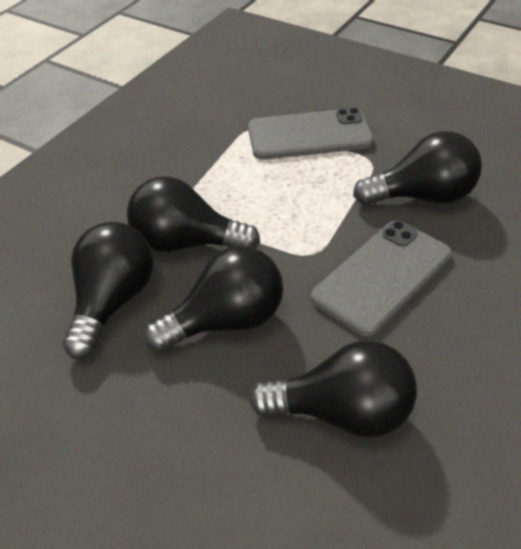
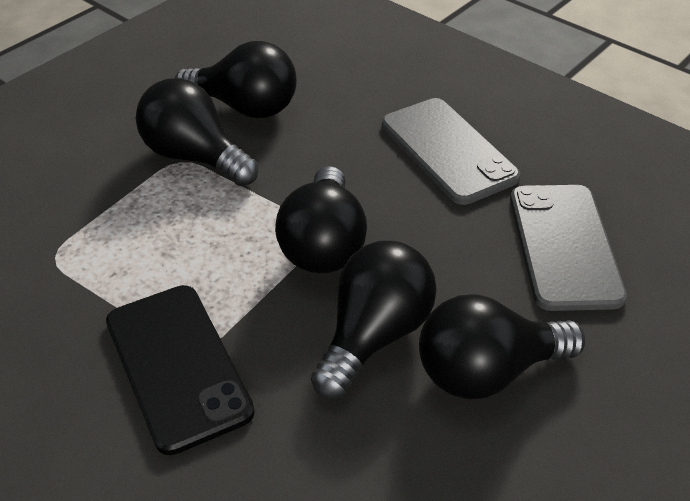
black phone: 0 -> 1

